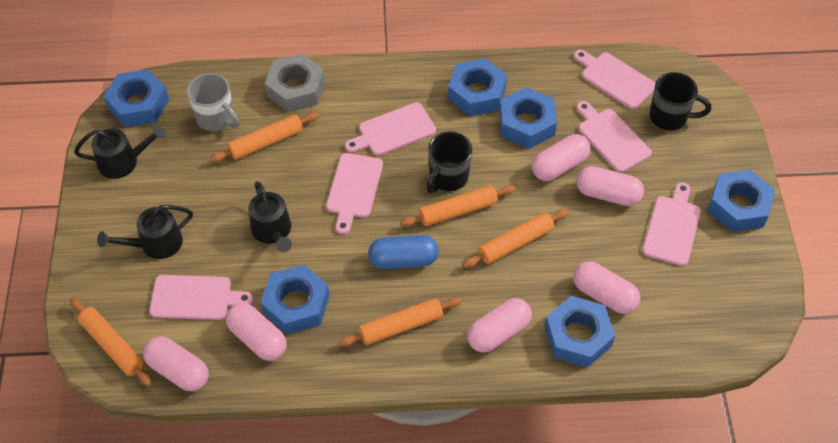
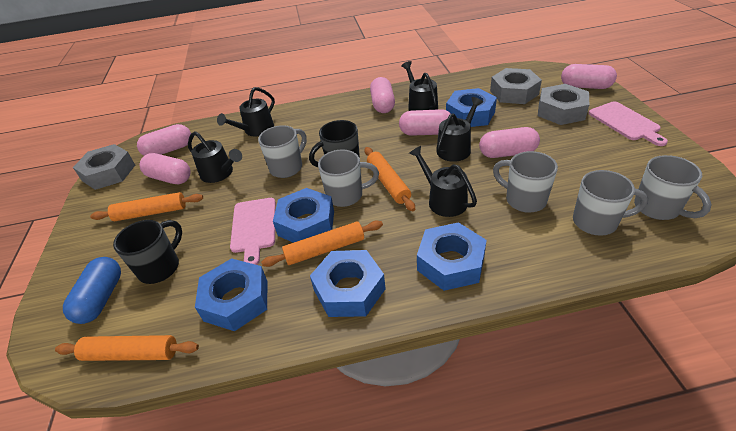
black watering can: 3 -> 5
blue nut: 6 -> 5
grey mug: 1 -> 5
grey nut: 1 -> 3
orange rolling pin: 5 -> 4
pink cutting board: 6 -> 2

